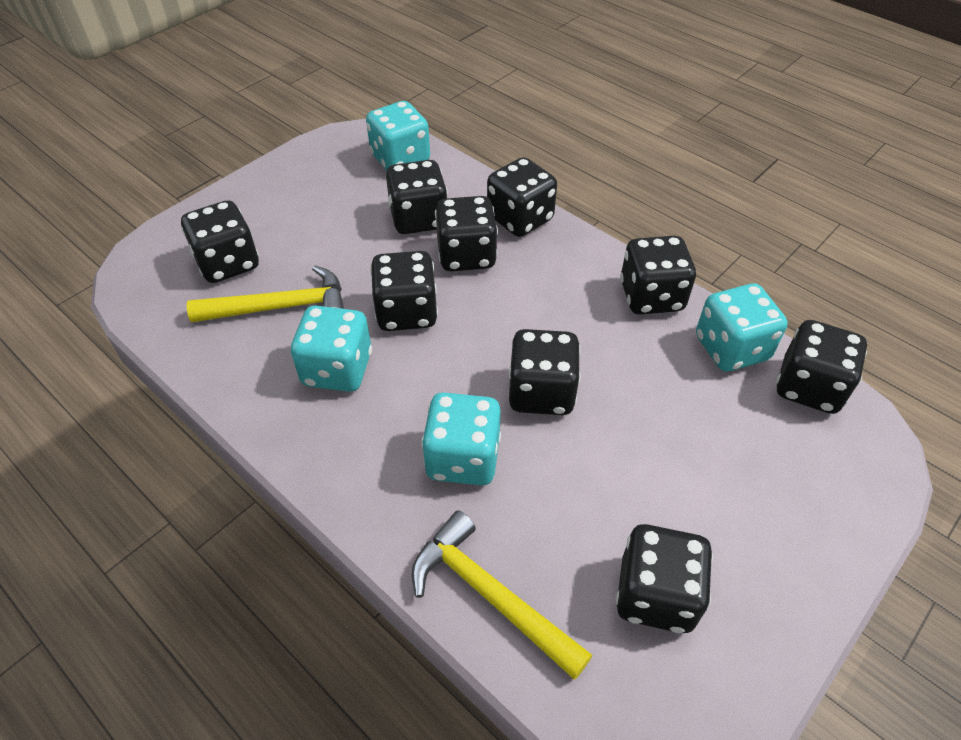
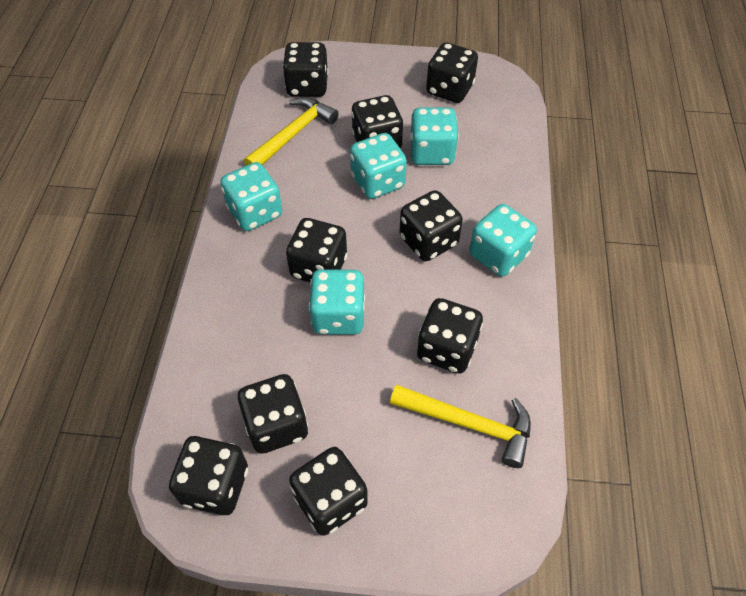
turquoise dice: 4 -> 5

